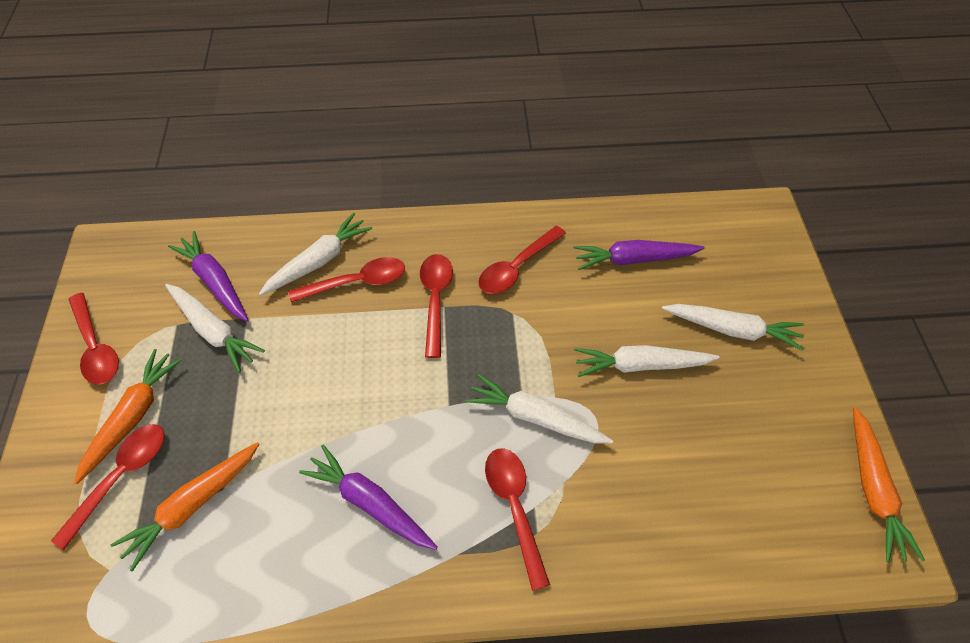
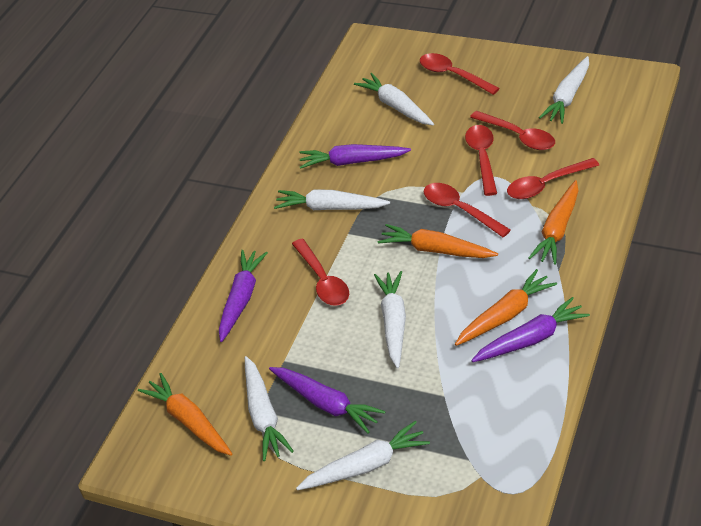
orange carrot: 3 -> 4
purple carrot: 3 -> 4
white carrot: 5 -> 6

